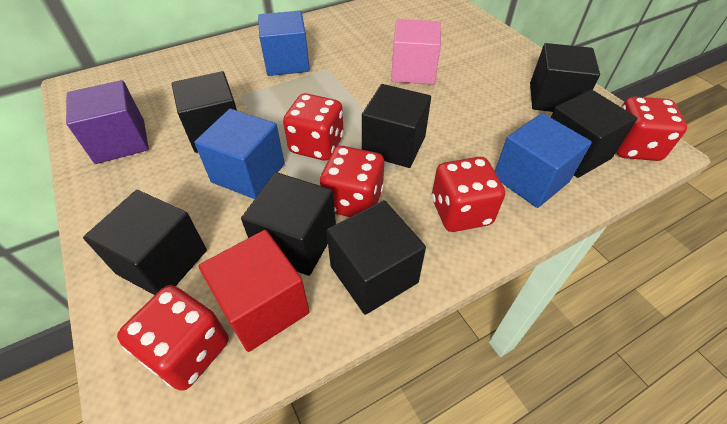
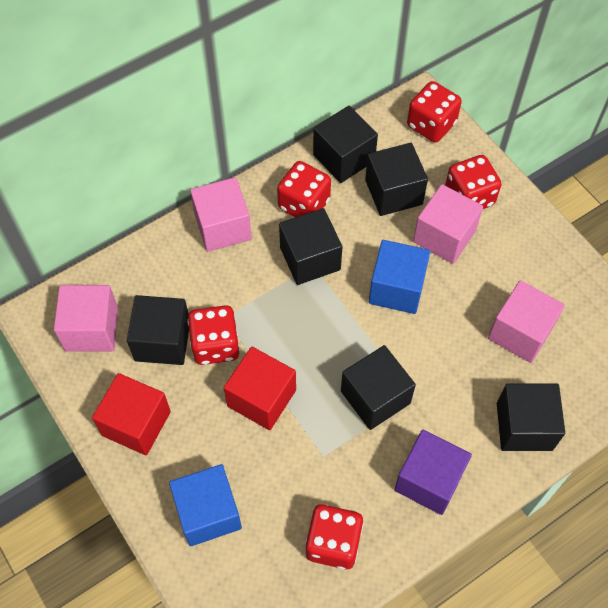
black cube: 7 -> 6
blue cube: 3 -> 2
pink cube: 1 -> 4
red cube: 1 -> 2

